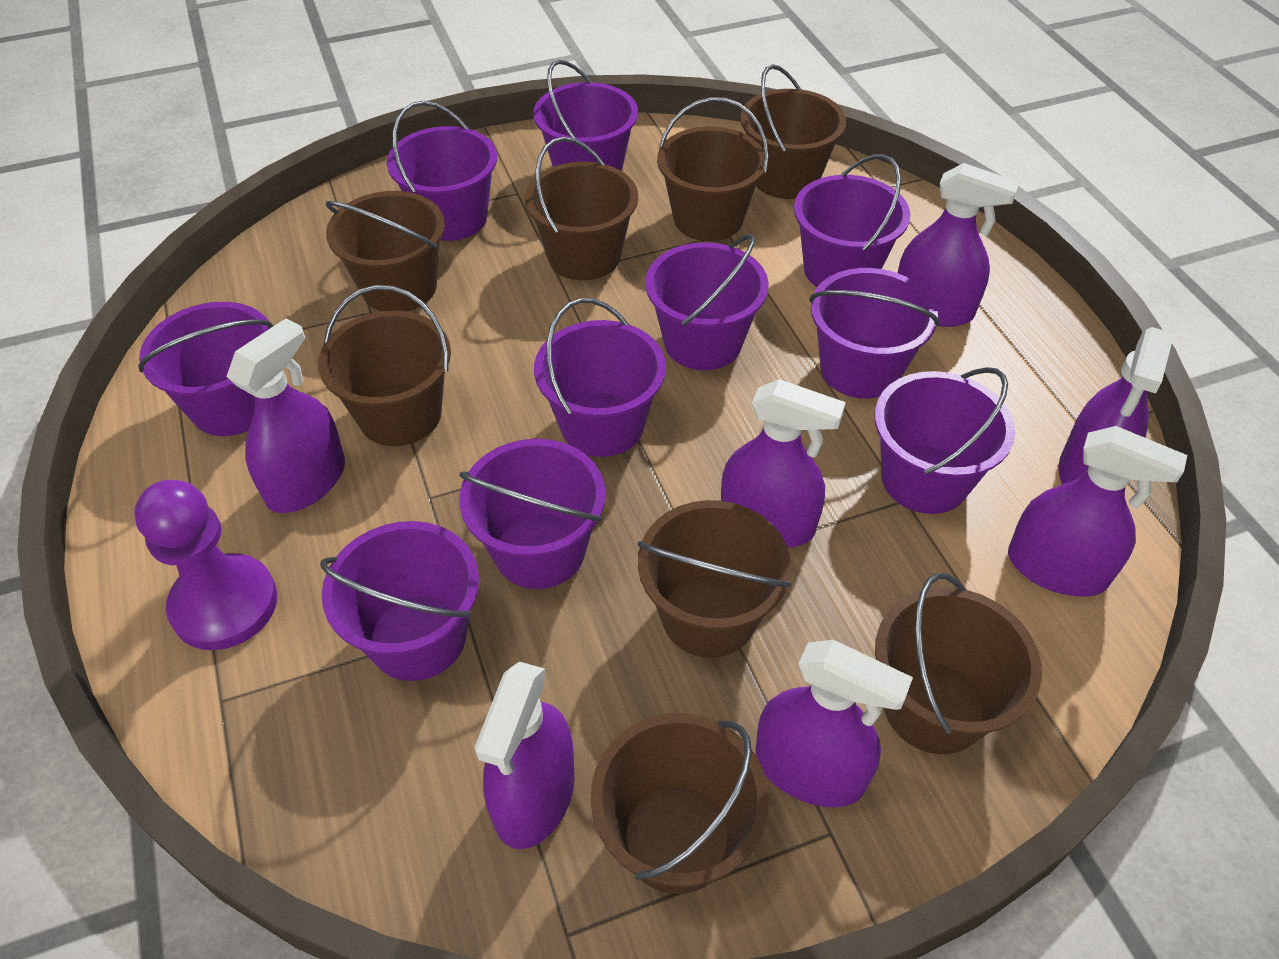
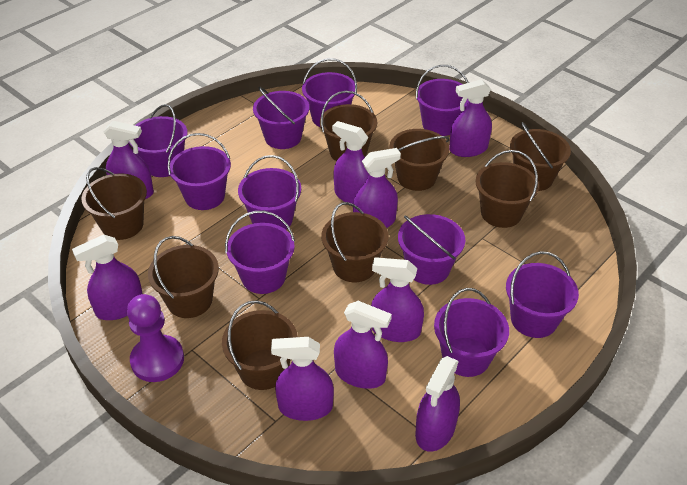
purple spray bottle: 7 -> 9

